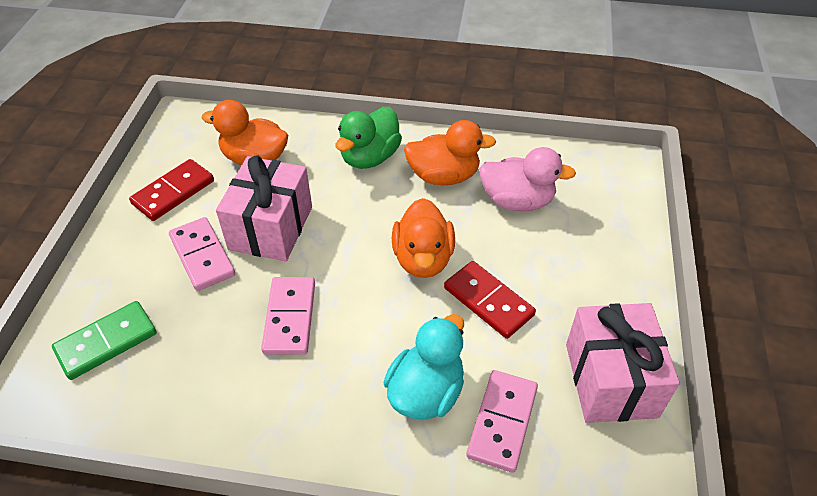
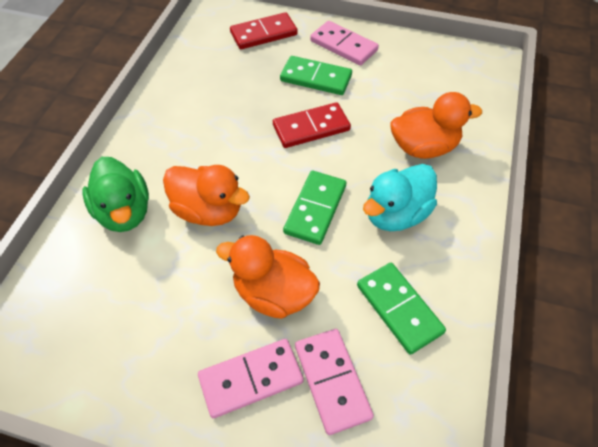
green domino: 1 -> 3
pink duck: 1 -> 0
pink gift: 2 -> 0

